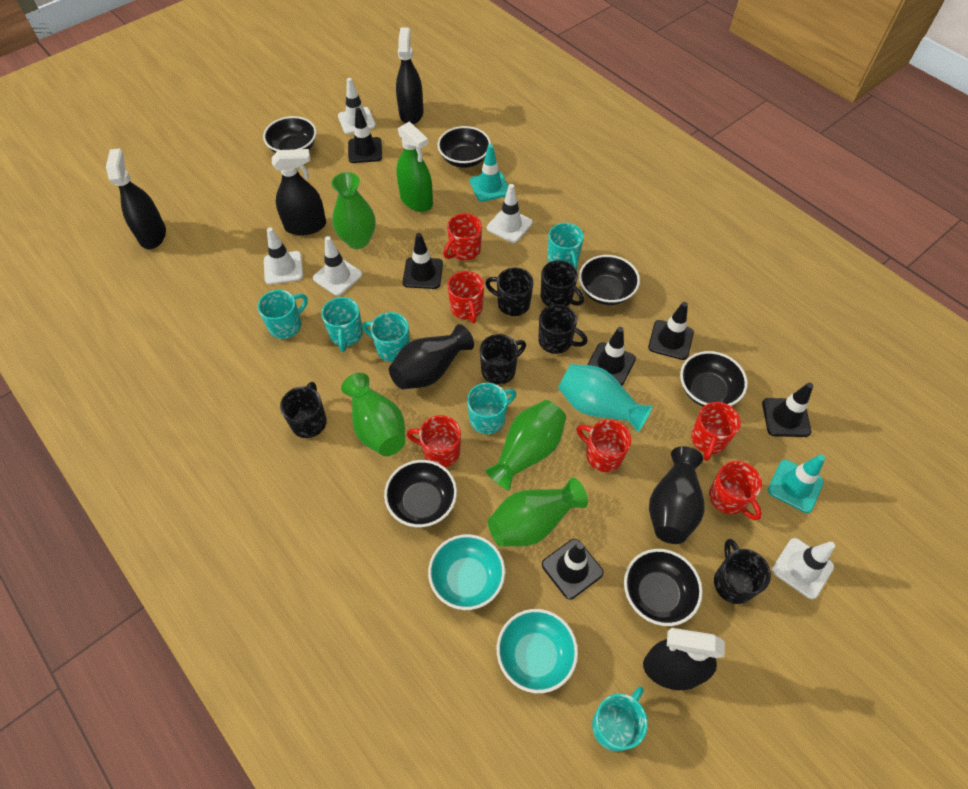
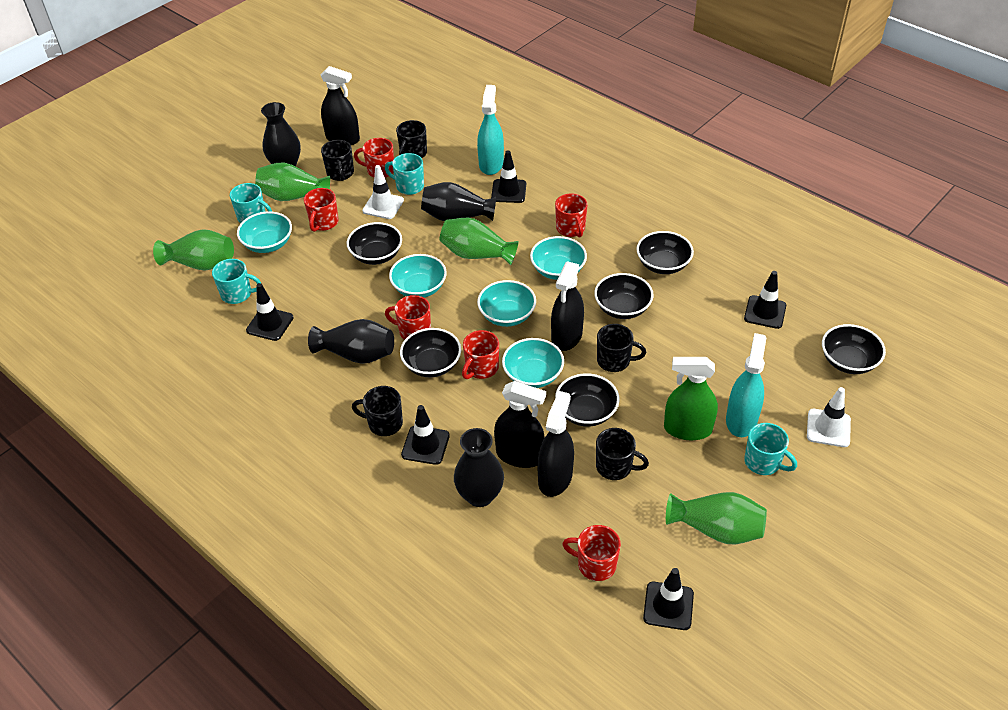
black mug: 6 -> 5
black traffic cone: 6 -> 5
black vase: 2 -> 4
turquoise bowl: 2 -> 5
turquoise mug: 6 -> 4
turquoise spray bottle: 0 -> 2
turquoise traffic cone: 2 -> 0
turquoise vase: 1 -> 0
white traffic cone: 5 -> 2

